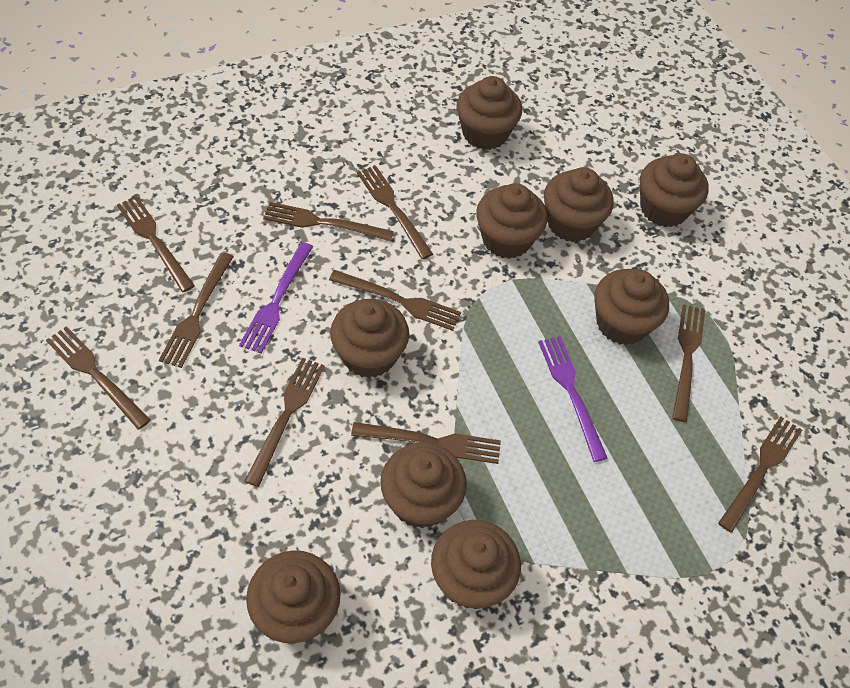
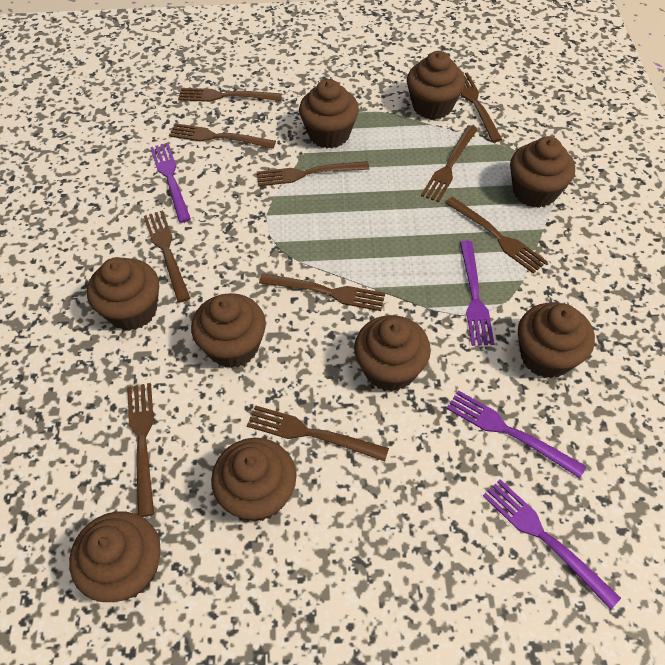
purple fork: 2 -> 4

